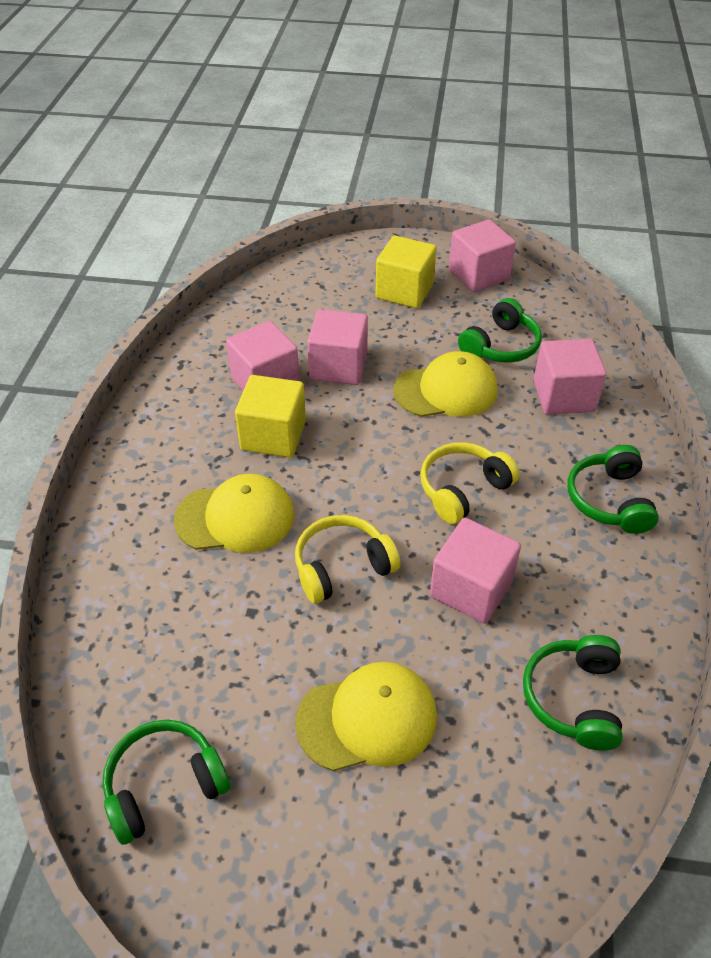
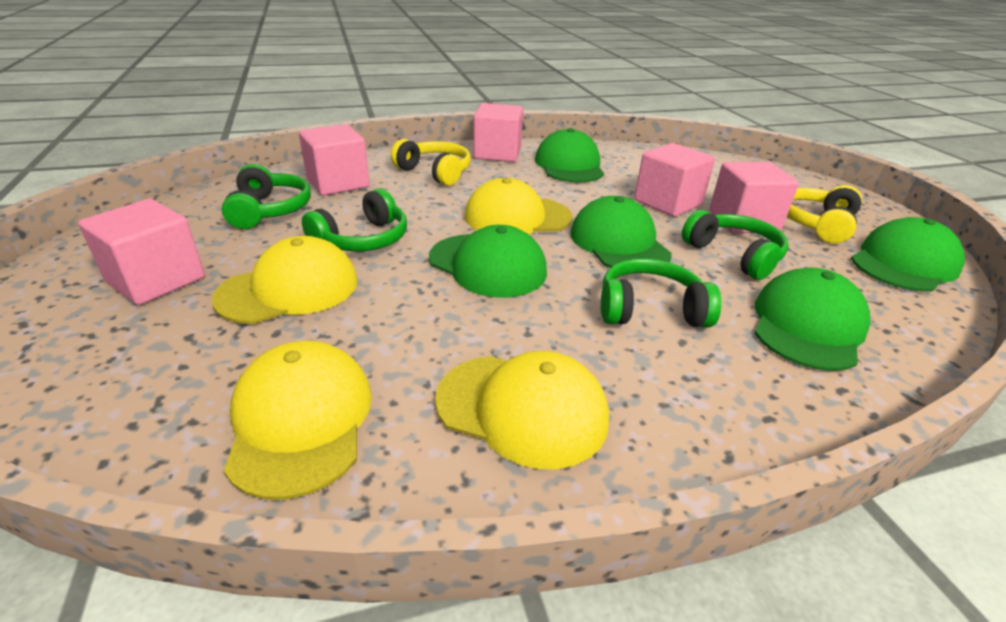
green cap: 0 -> 5
yellow cap: 3 -> 4
yellow cube: 2 -> 0

